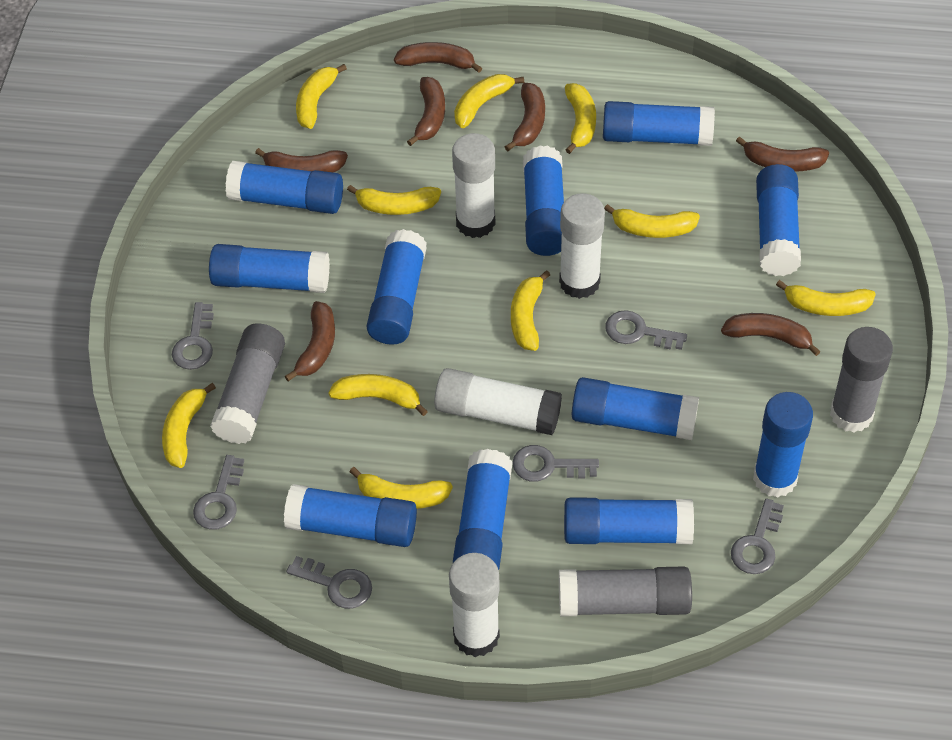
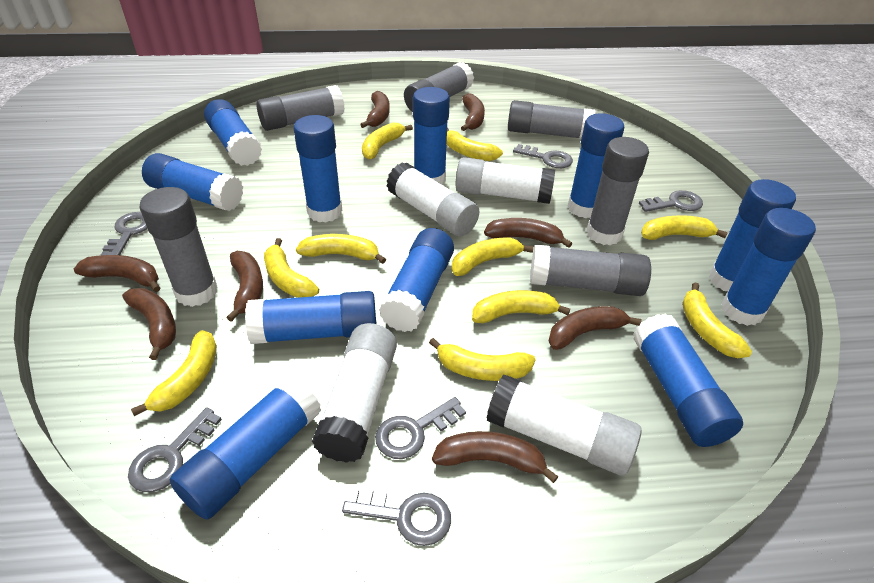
brown banana: 7 -> 8
grey glue stick: 3 -> 6

